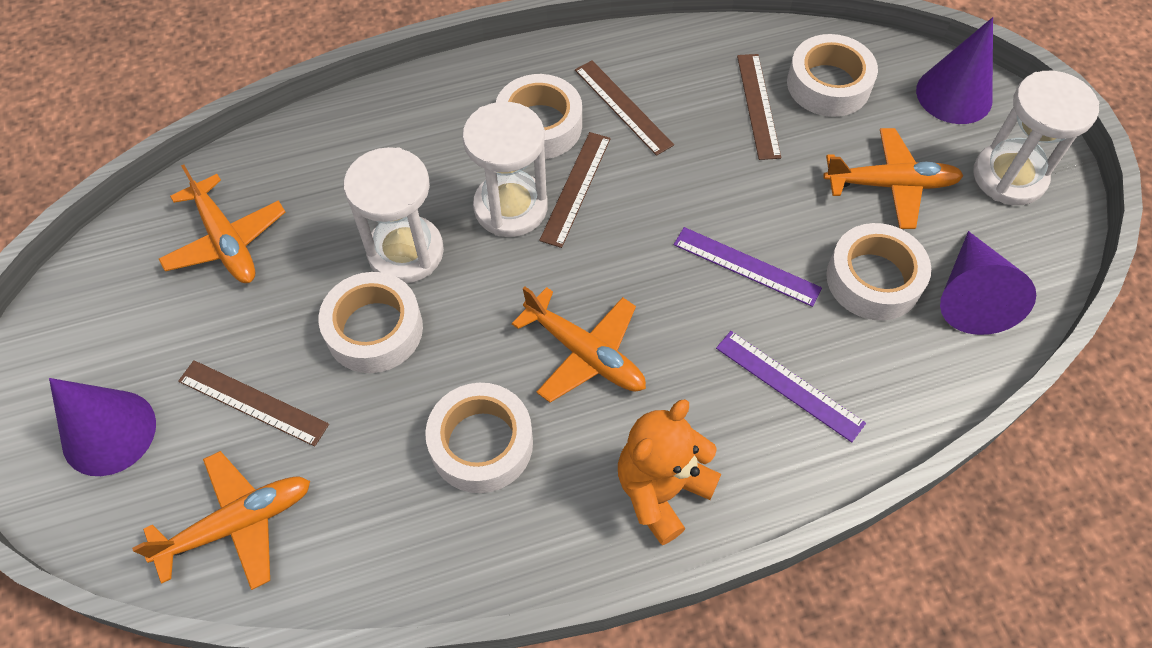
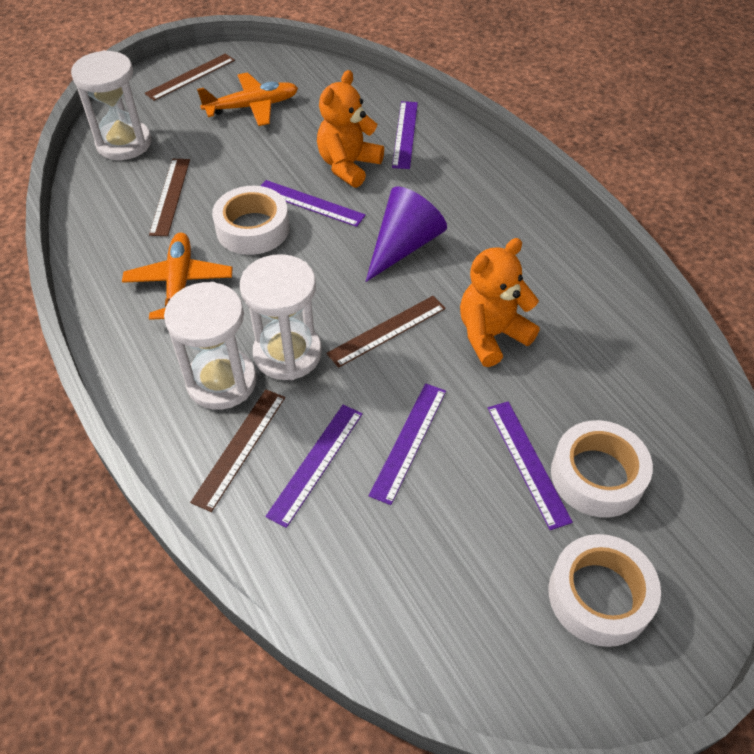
orange plane: 4 -> 2
orange teddy bear: 1 -> 2
purple cone: 3 -> 1
purple ruler: 2 -> 5
white tape: 5 -> 3

